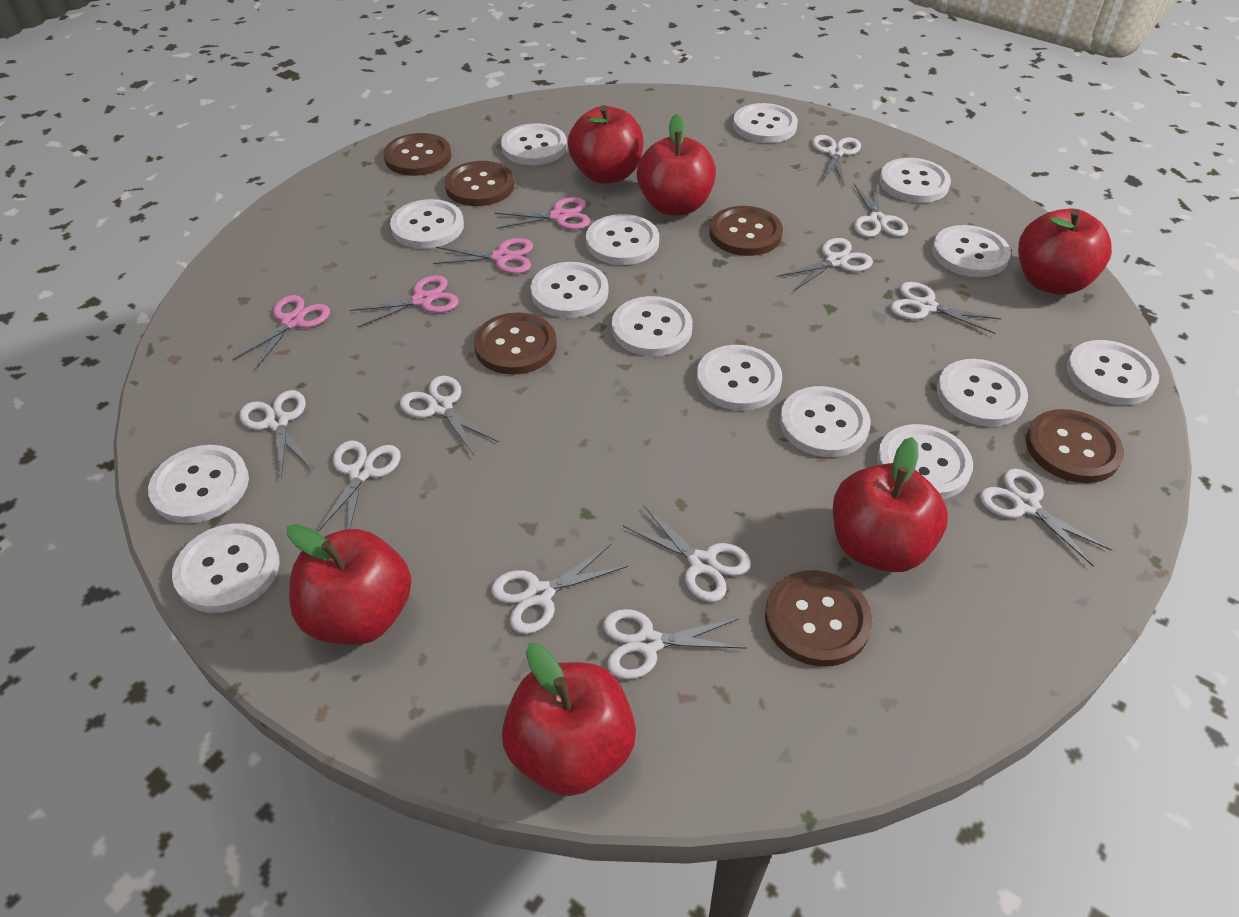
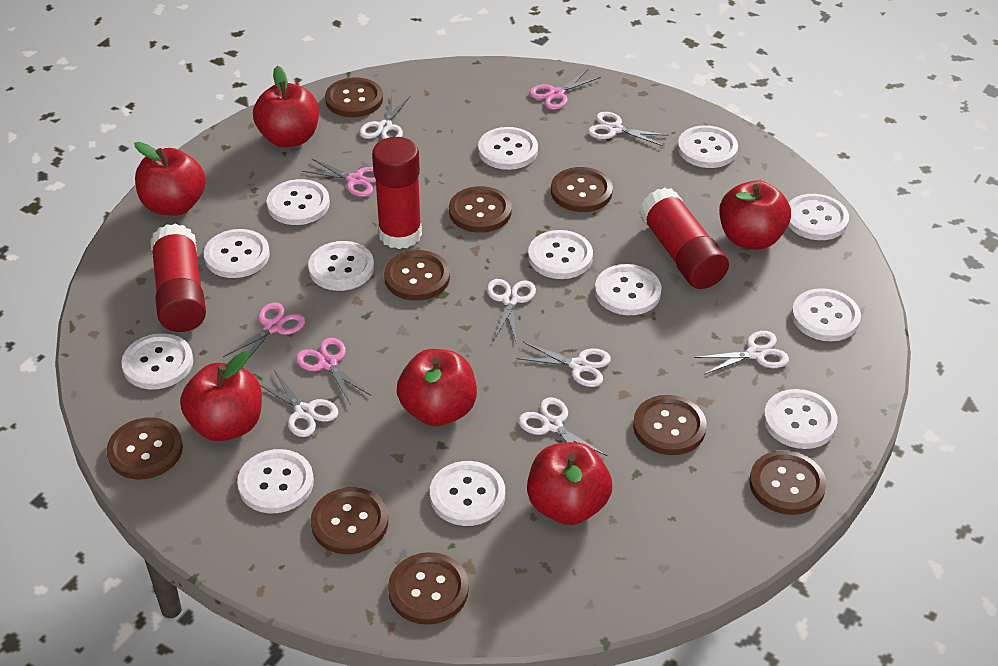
brown button: 6 -> 9
red glue stick: 0 -> 3
white button: 15 -> 13
white scissors: 11 -> 7

